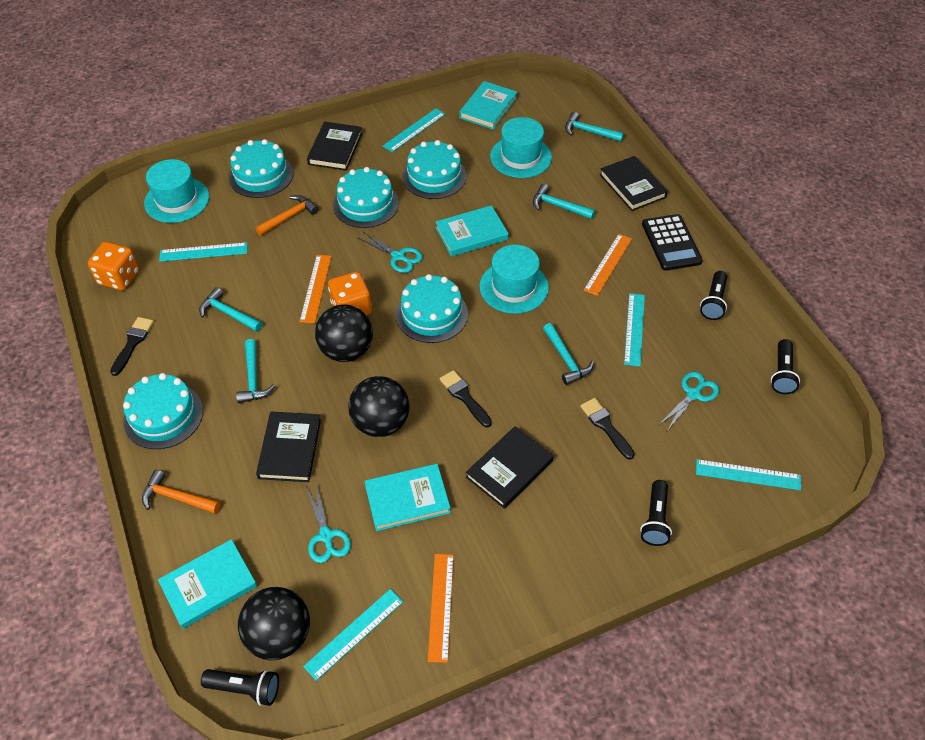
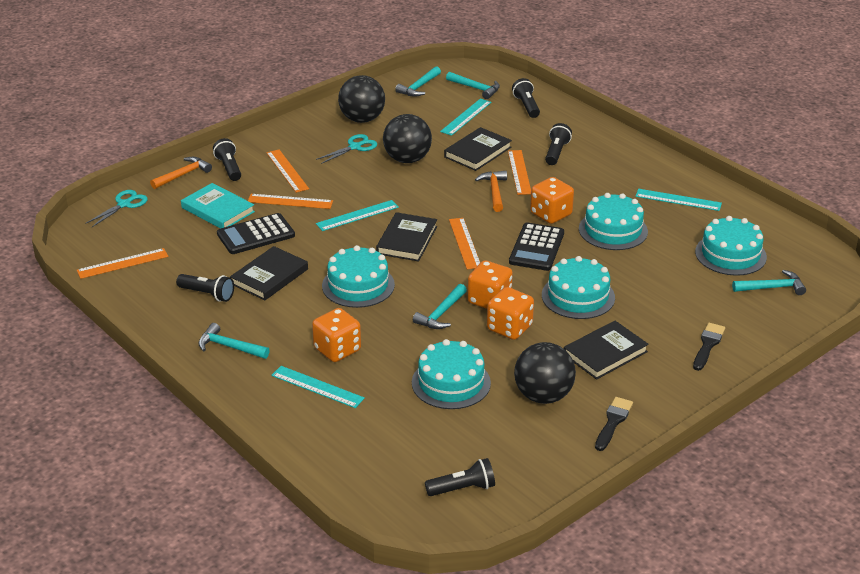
black brush: 3 -> 2
black calculator: 1 -> 2
black flashlight: 4 -> 5
orange dice: 2 -> 4
orange ruler: 3 -> 5
turquoise book: 4 -> 1
turquoise hat: 3 -> 0
turquoise ruler: 5 -> 4
turquoise scissors: 3 -> 2

